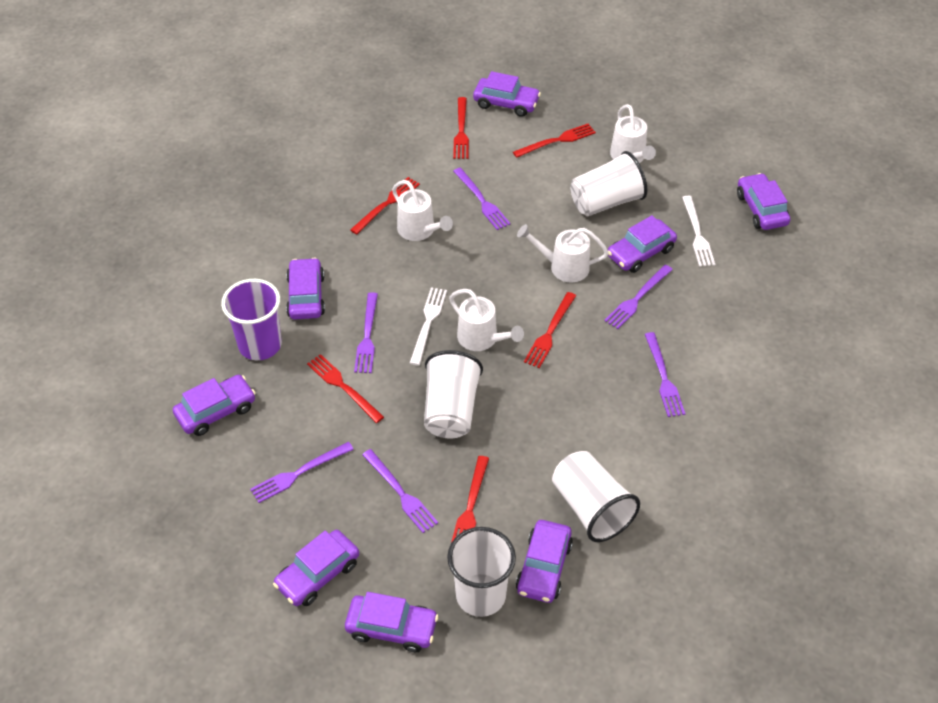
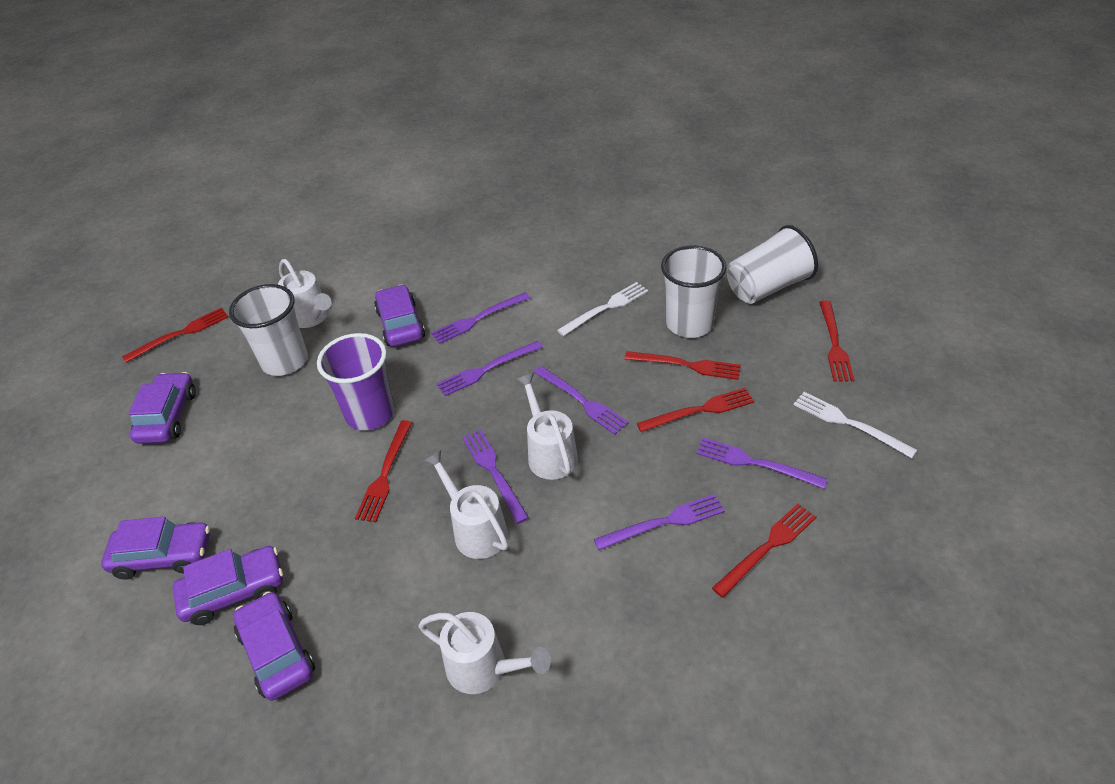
purple car: 8 -> 5
white cup: 4 -> 3

